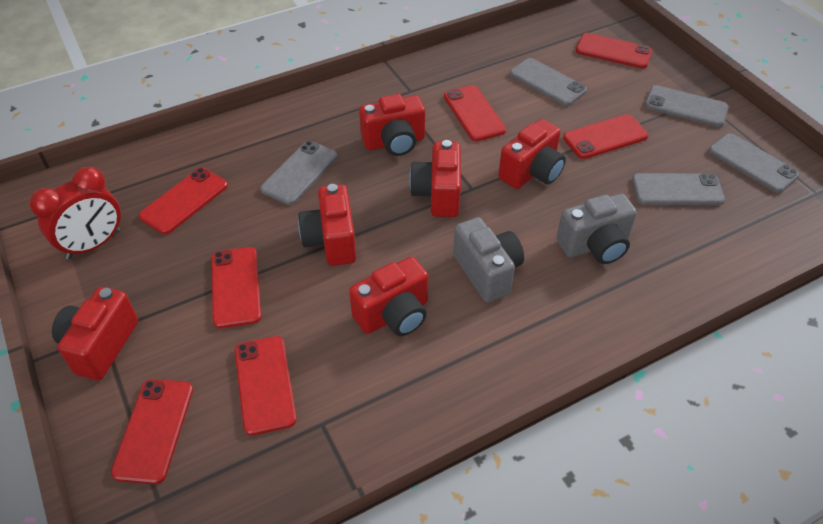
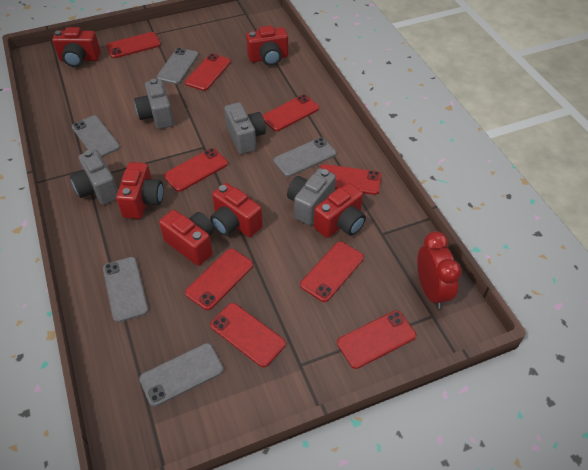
grey camera: 2 -> 4
red phone: 7 -> 9

